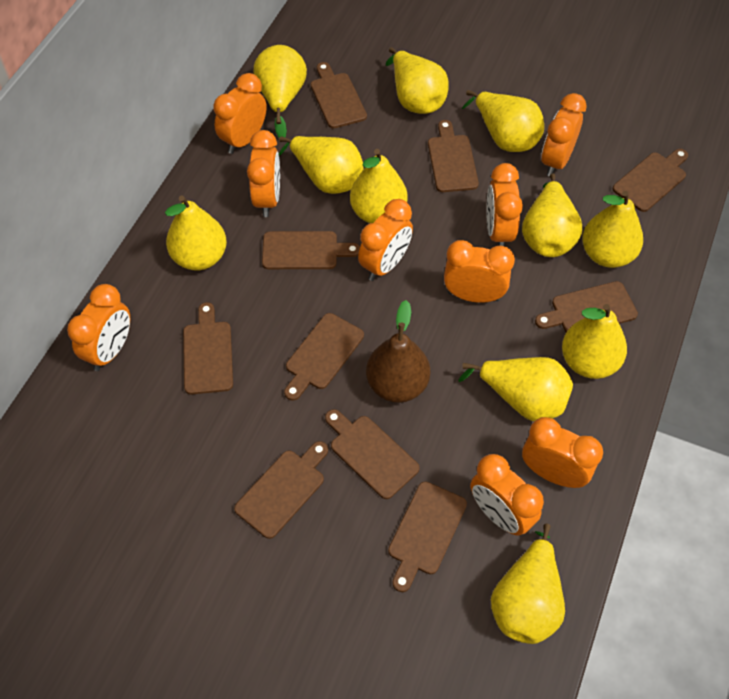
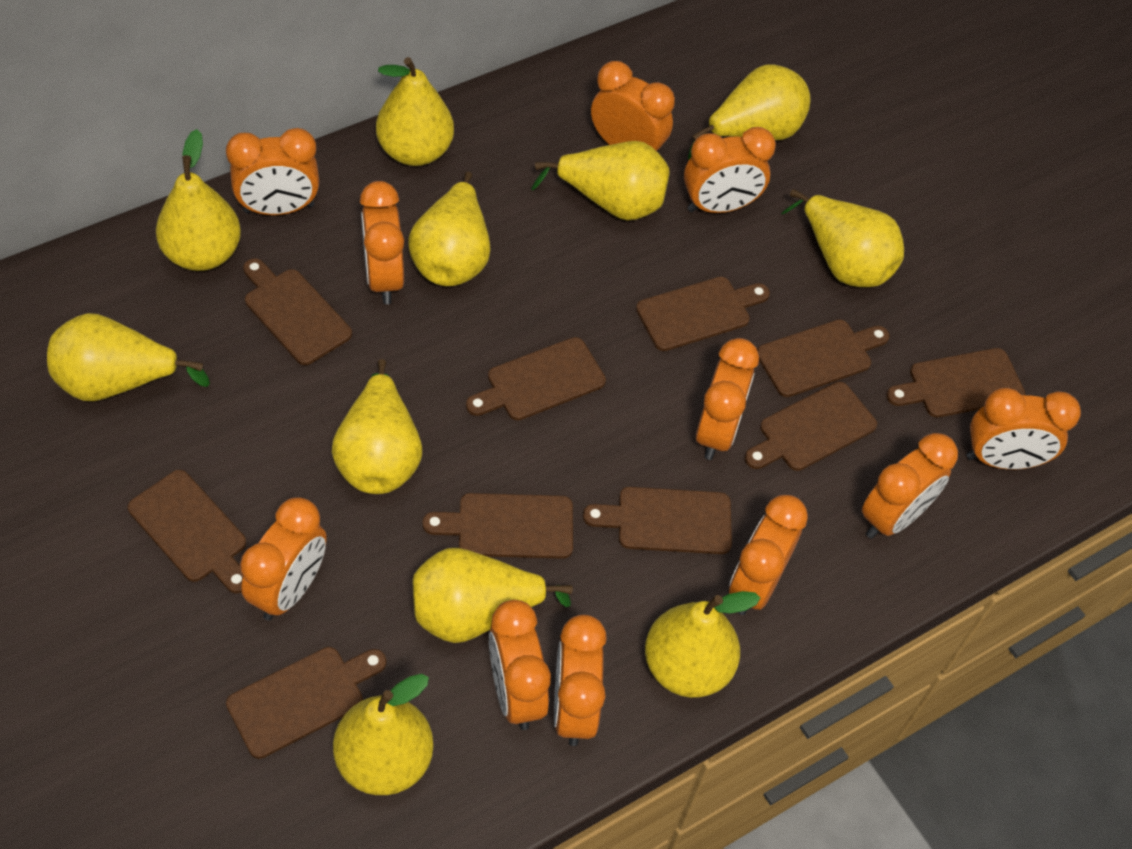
brown pear: 1 -> 0
orange clock: 9 -> 11

